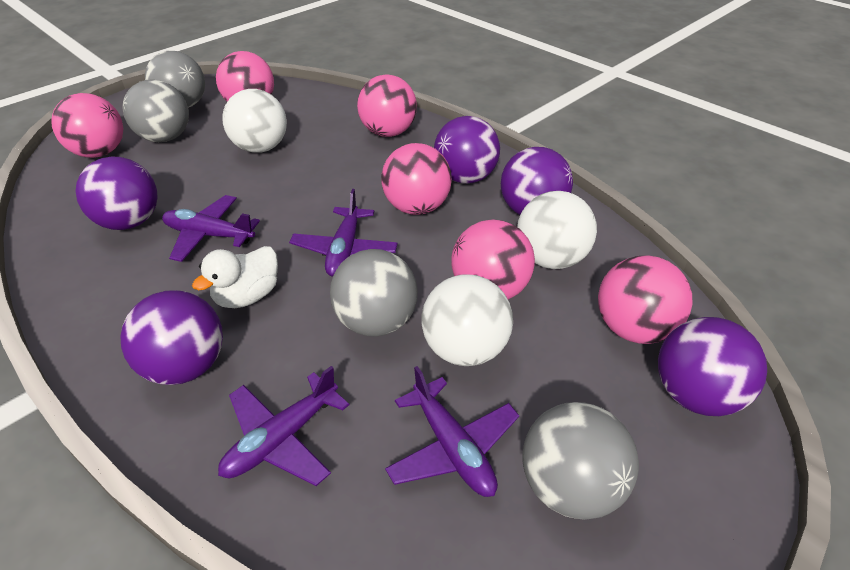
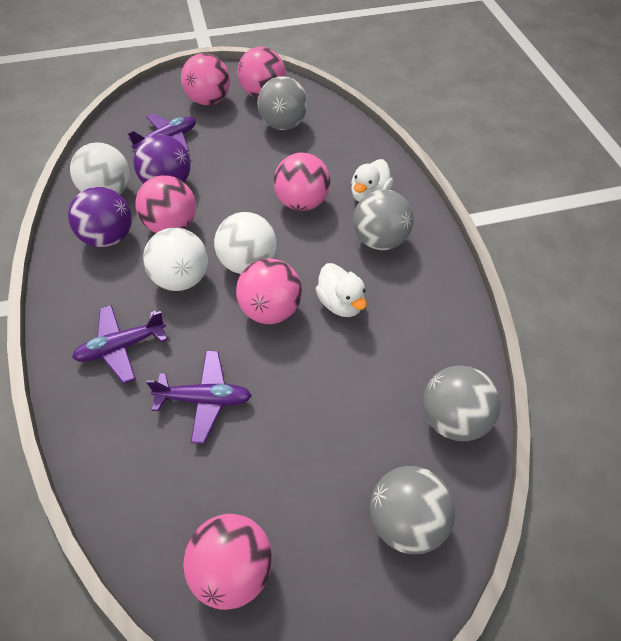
purple ball: 5 -> 2
purple plane: 4 -> 3
white duck: 1 -> 2

